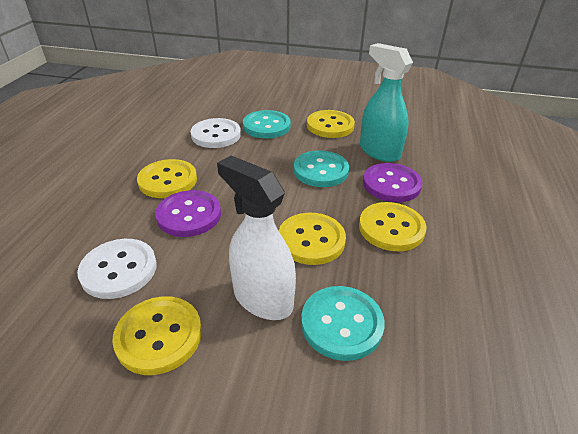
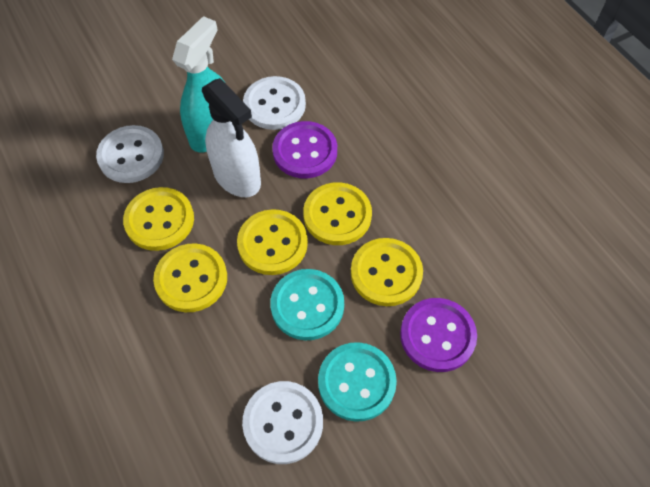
turquoise button: 3 -> 2
white button: 2 -> 3

